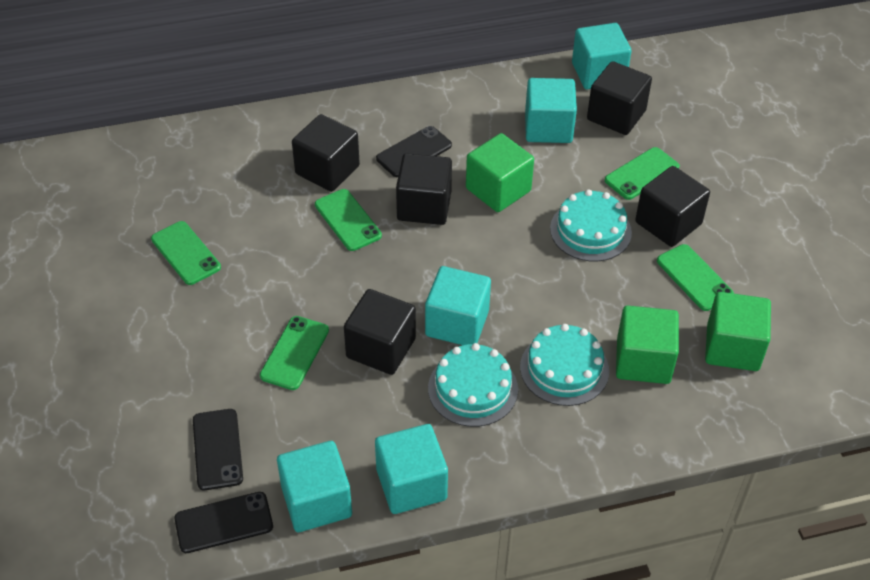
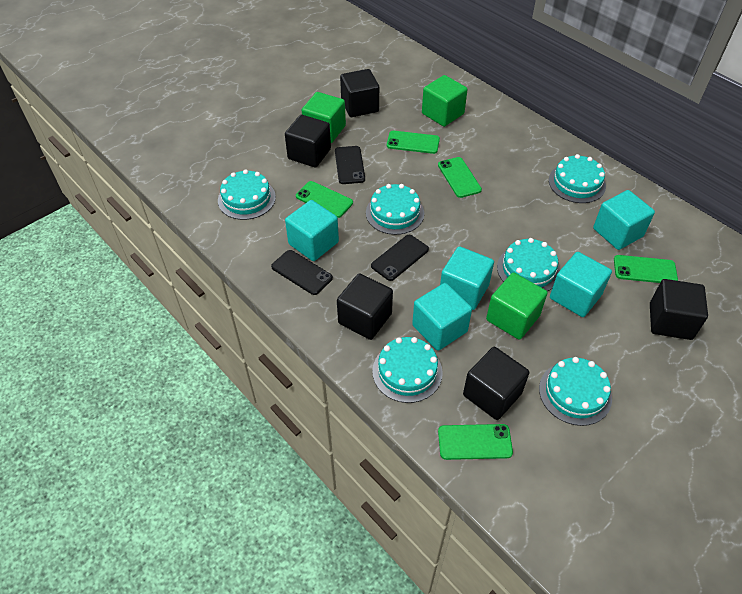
turquoise cake: 3 -> 6

